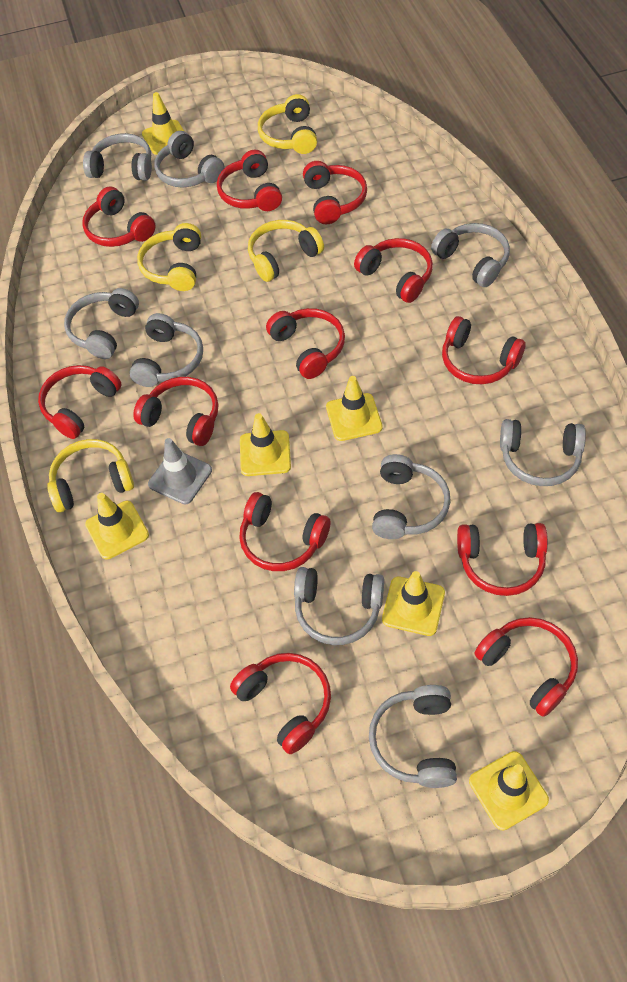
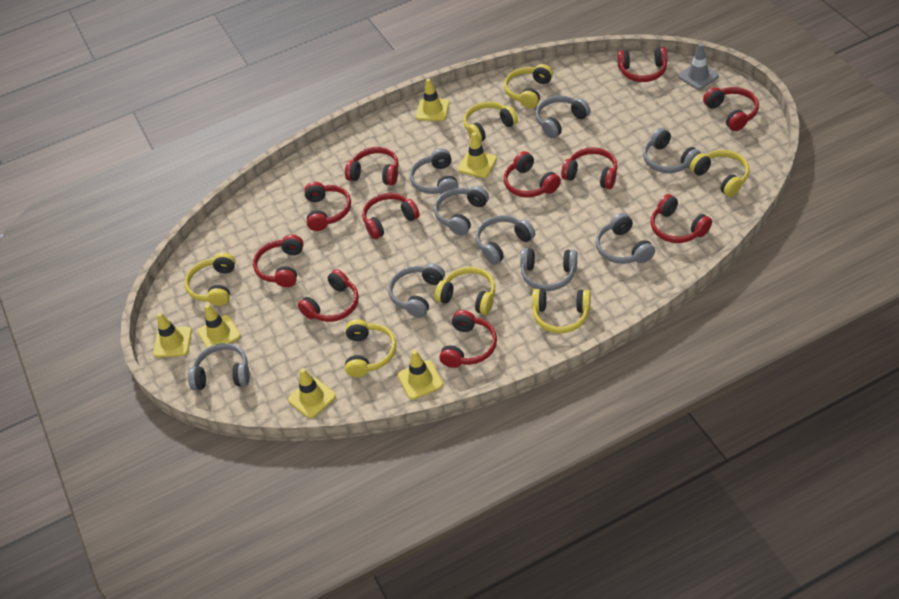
red headphones: 12 -> 11
yellow headphones: 4 -> 7

